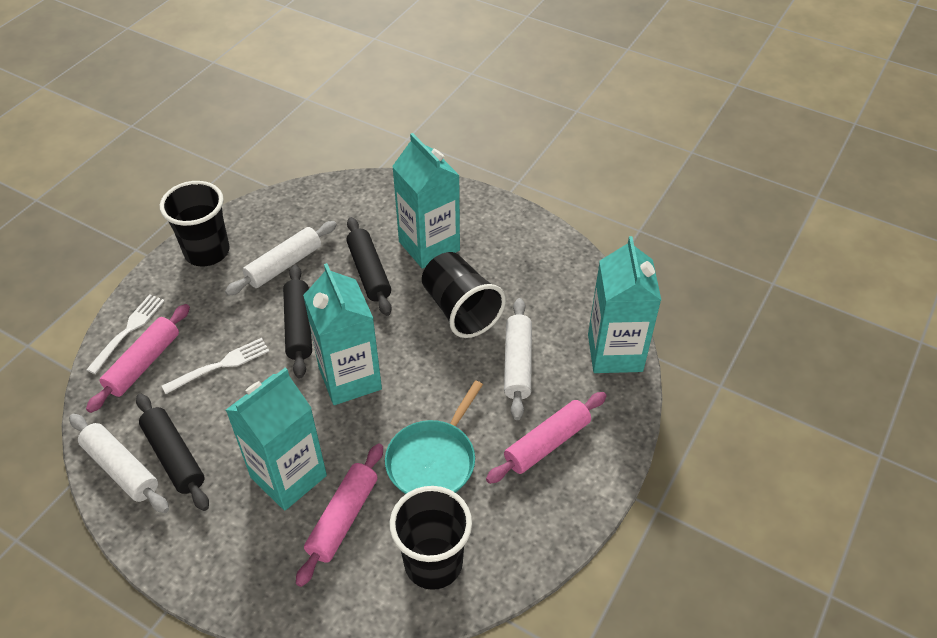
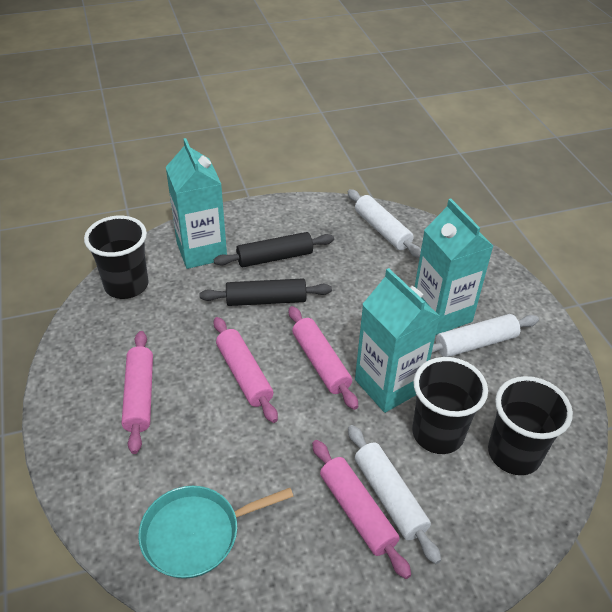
black rolling pin: 3 -> 2
pink rolling pin: 3 -> 4
turquoise carton: 4 -> 3
white fork: 2 -> 0

